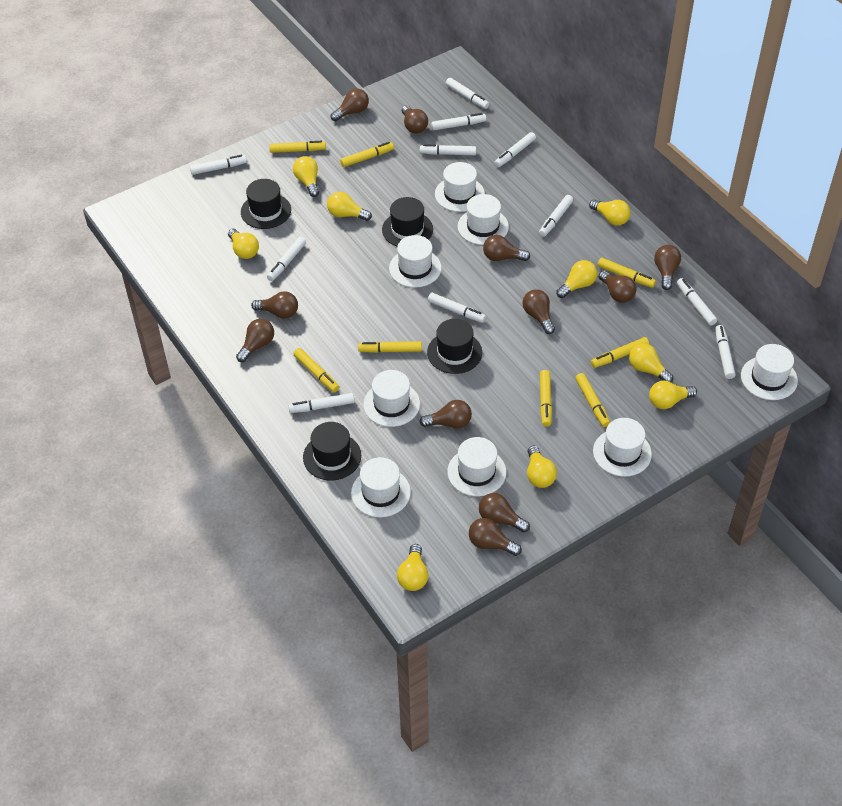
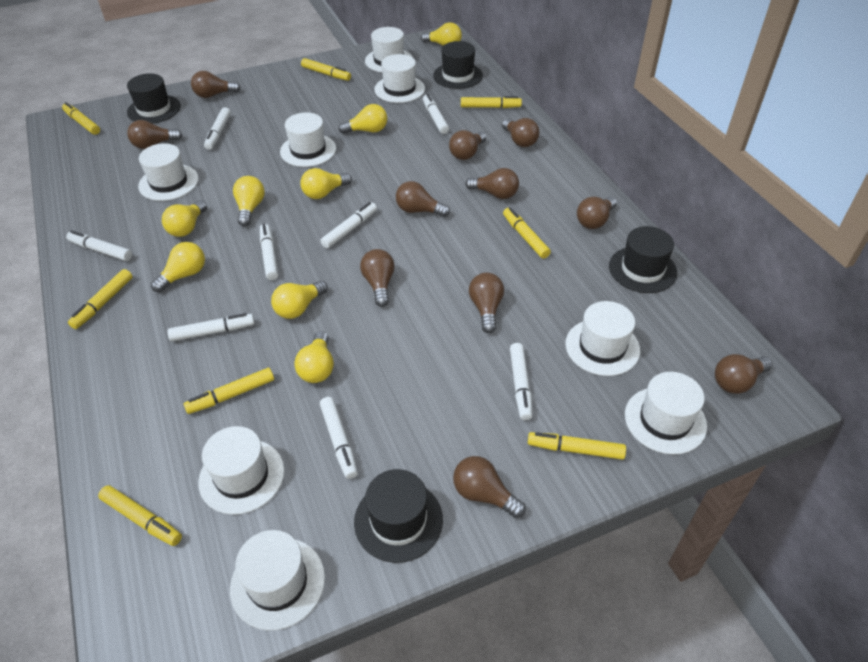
white marker: 11 -> 8
yellow light bulb: 9 -> 8

